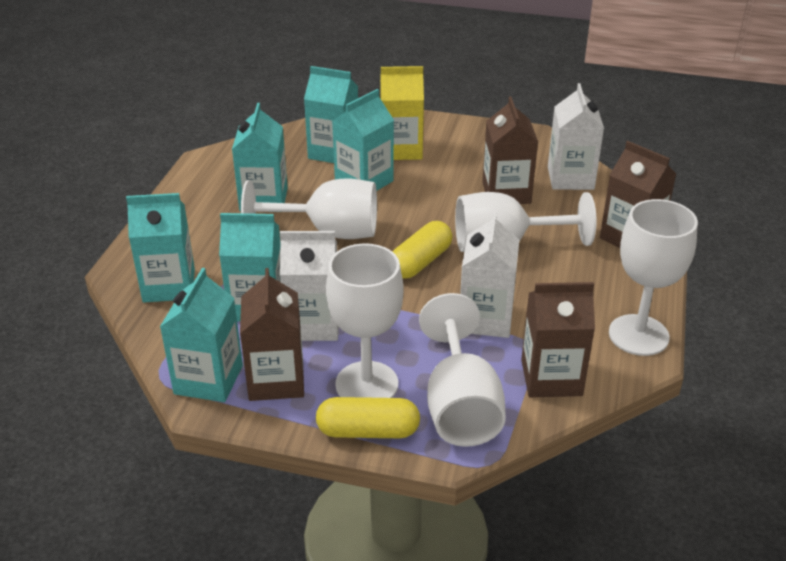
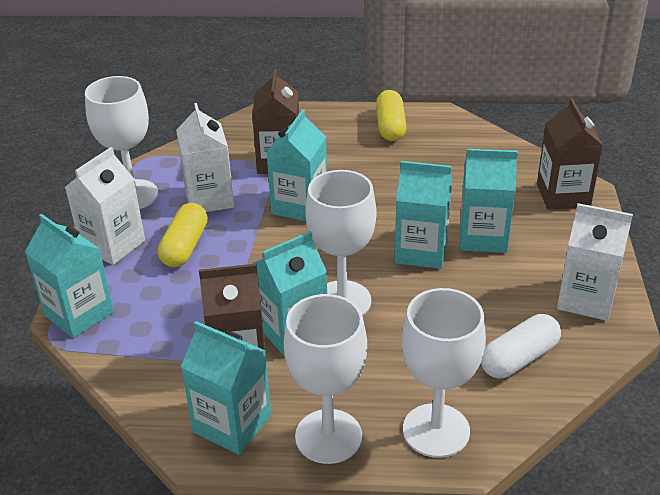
brown carton: 4 -> 3
white capsule: 0 -> 1
white goblet: 5 -> 4
yellow carton: 1 -> 0

